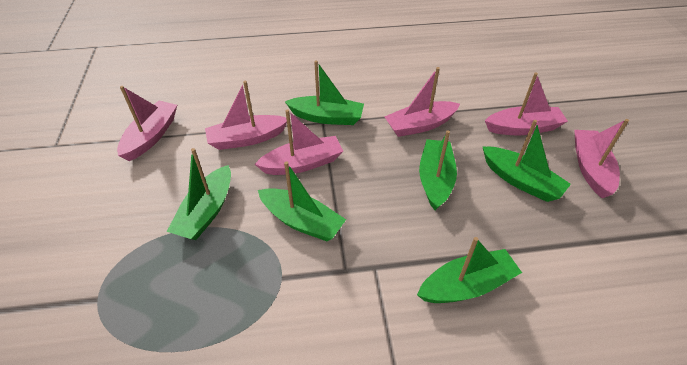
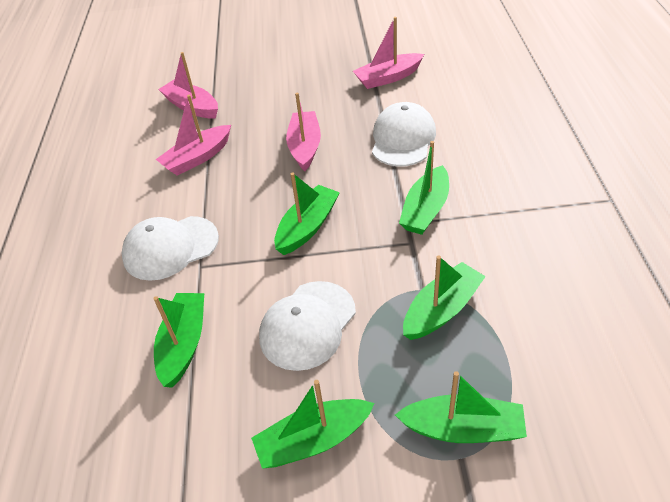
pink boat: 6 -> 4
white cap: 0 -> 3

